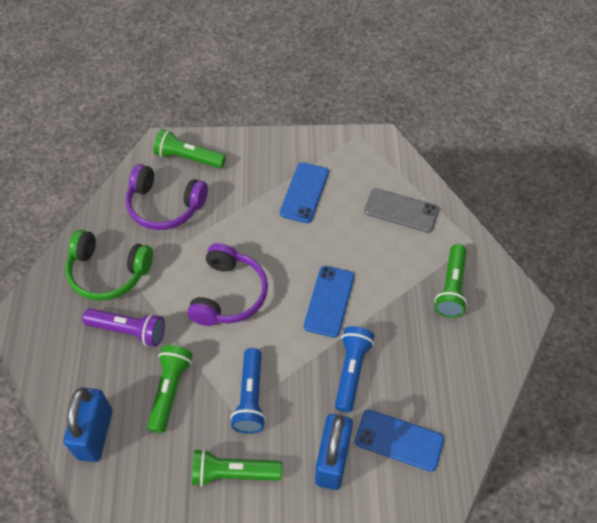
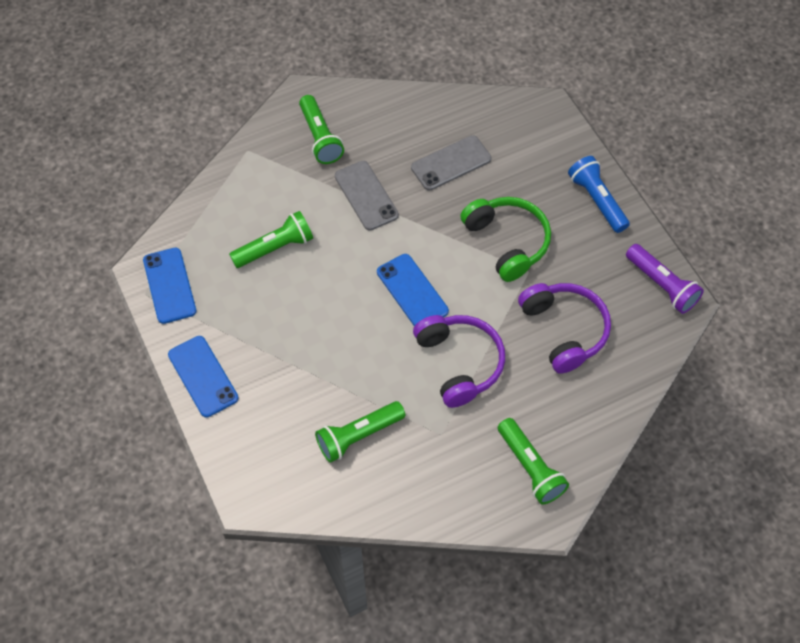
blue flashlight: 2 -> 1
blue padlock: 2 -> 0
grey phone: 1 -> 2

